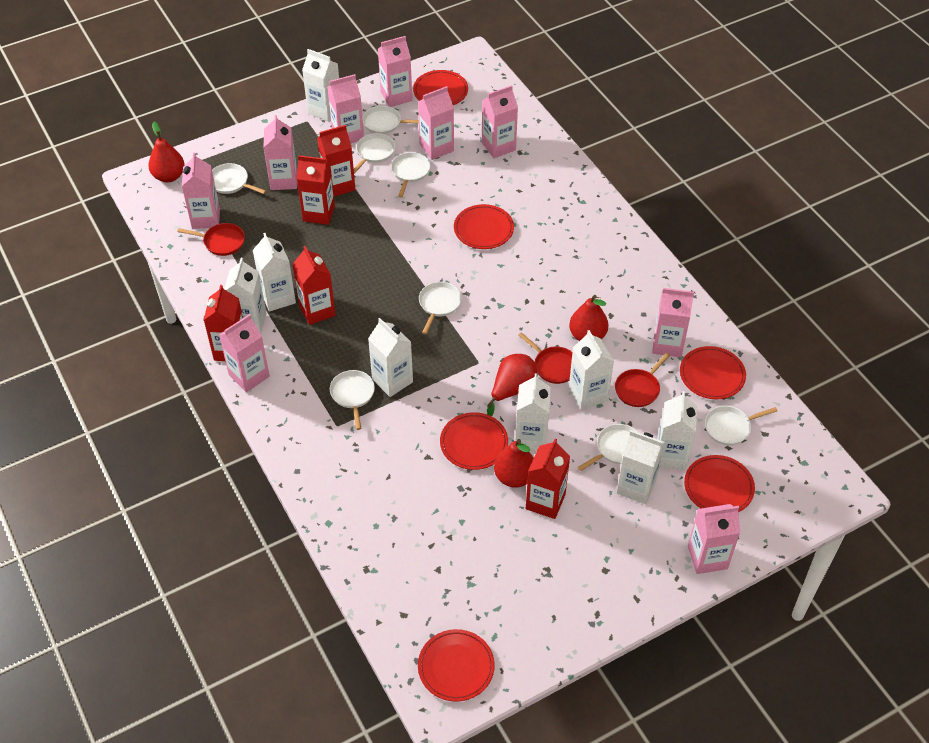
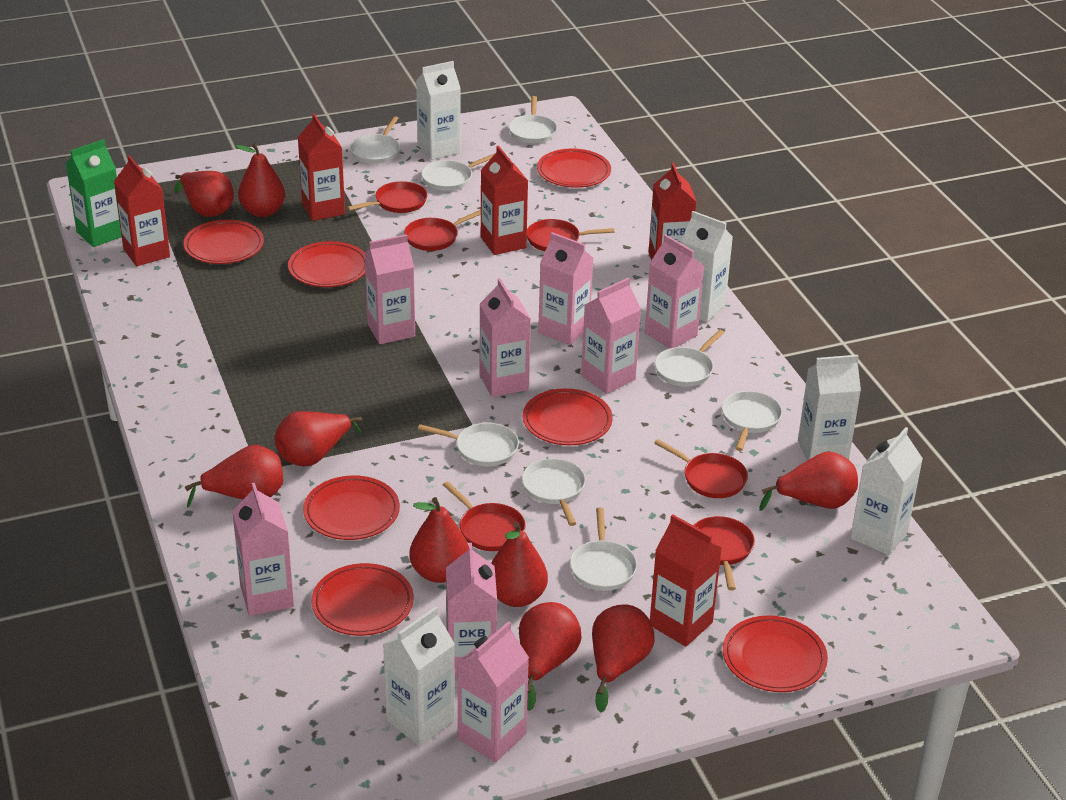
green carton: 0 -> 1
pink carton: 9 -> 8
red pan: 3 -> 6
red pear: 4 -> 9
red plate: 6 -> 7
white carton: 8 -> 5

